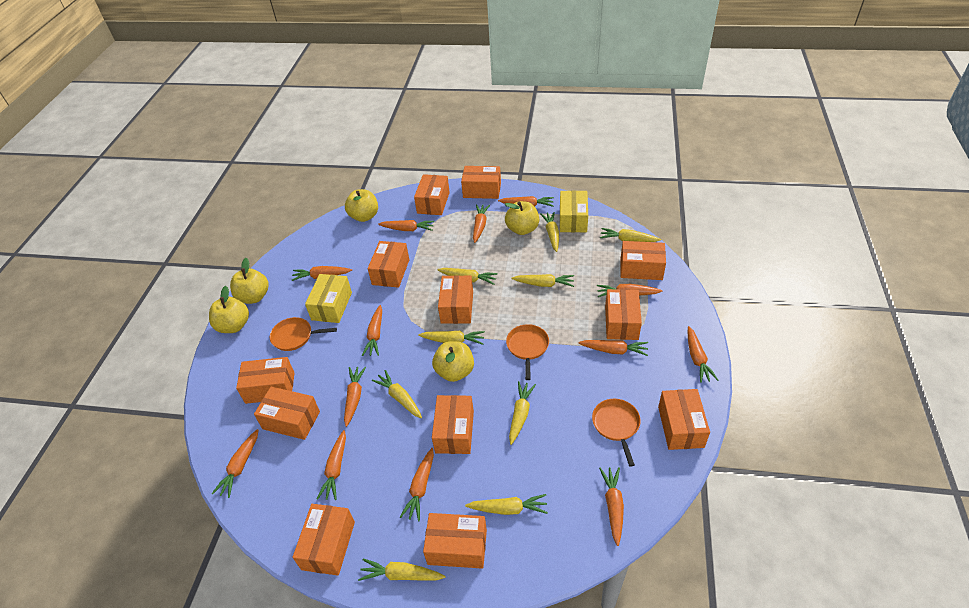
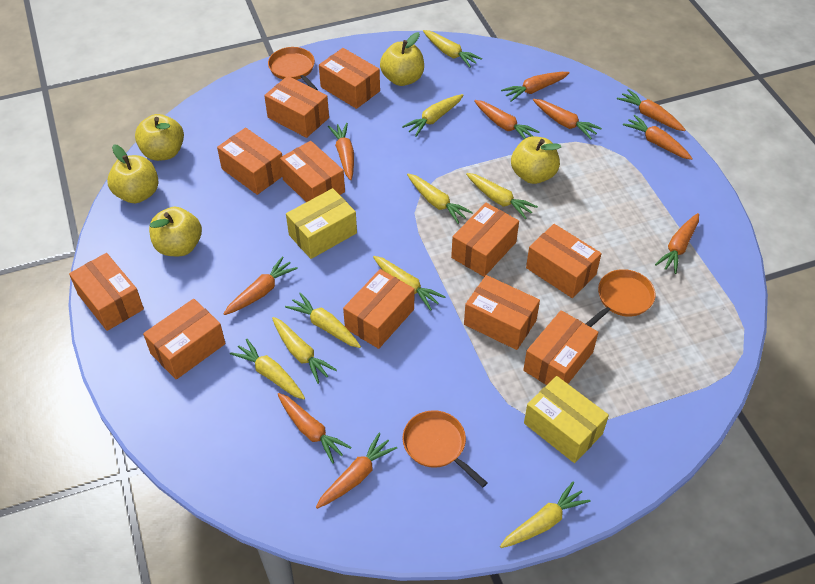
orange box: 12 -> 11
orange carrot: 13 -> 10

